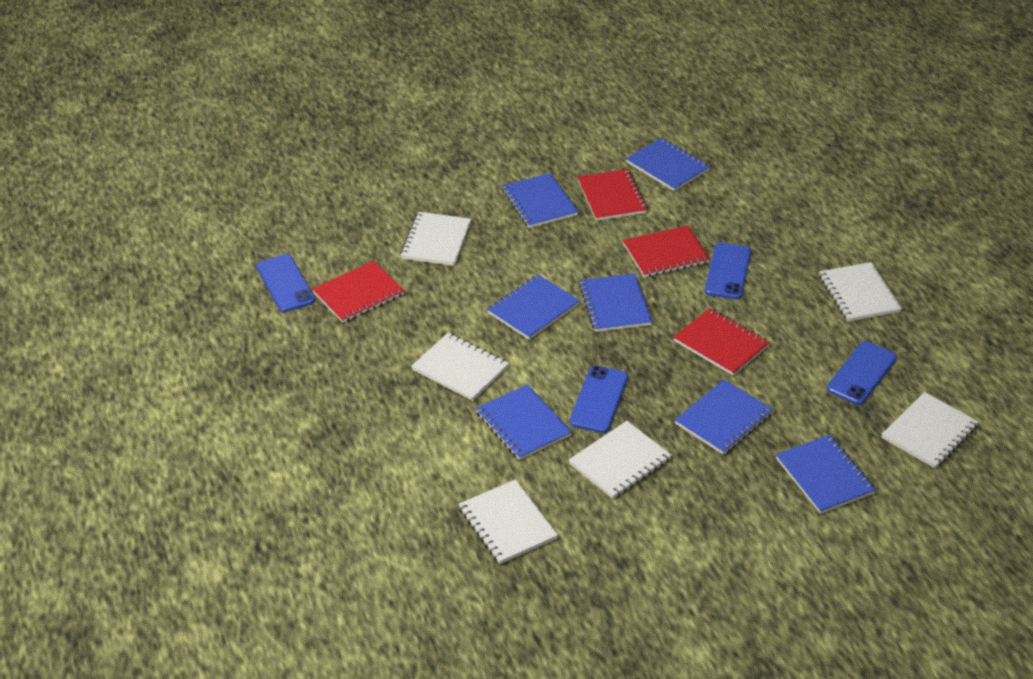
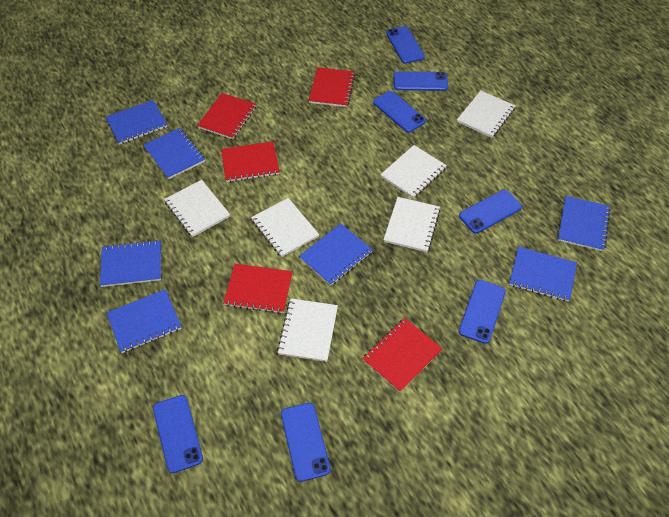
blue phone: 4 -> 7
red notebook: 4 -> 5

